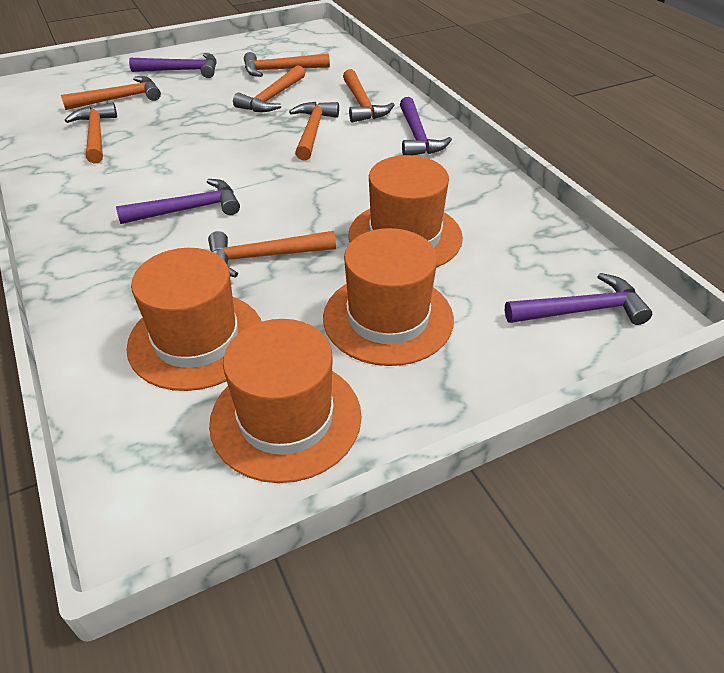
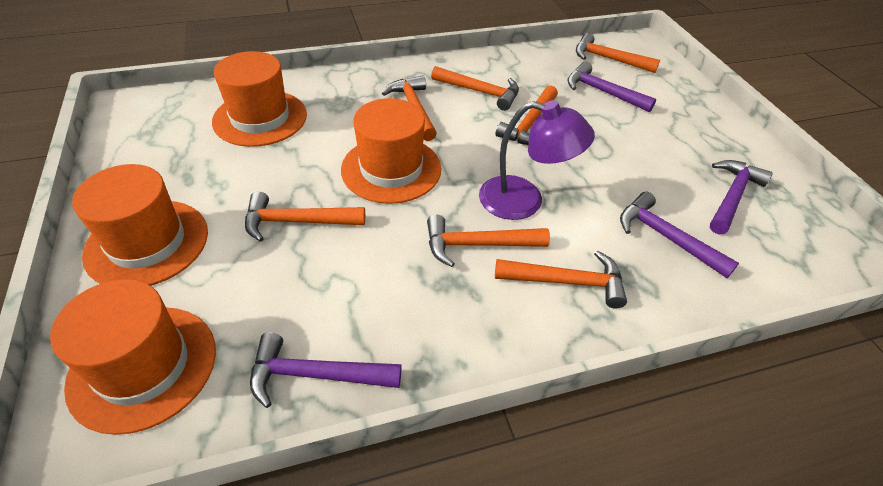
purple lamp: 0 -> 1

